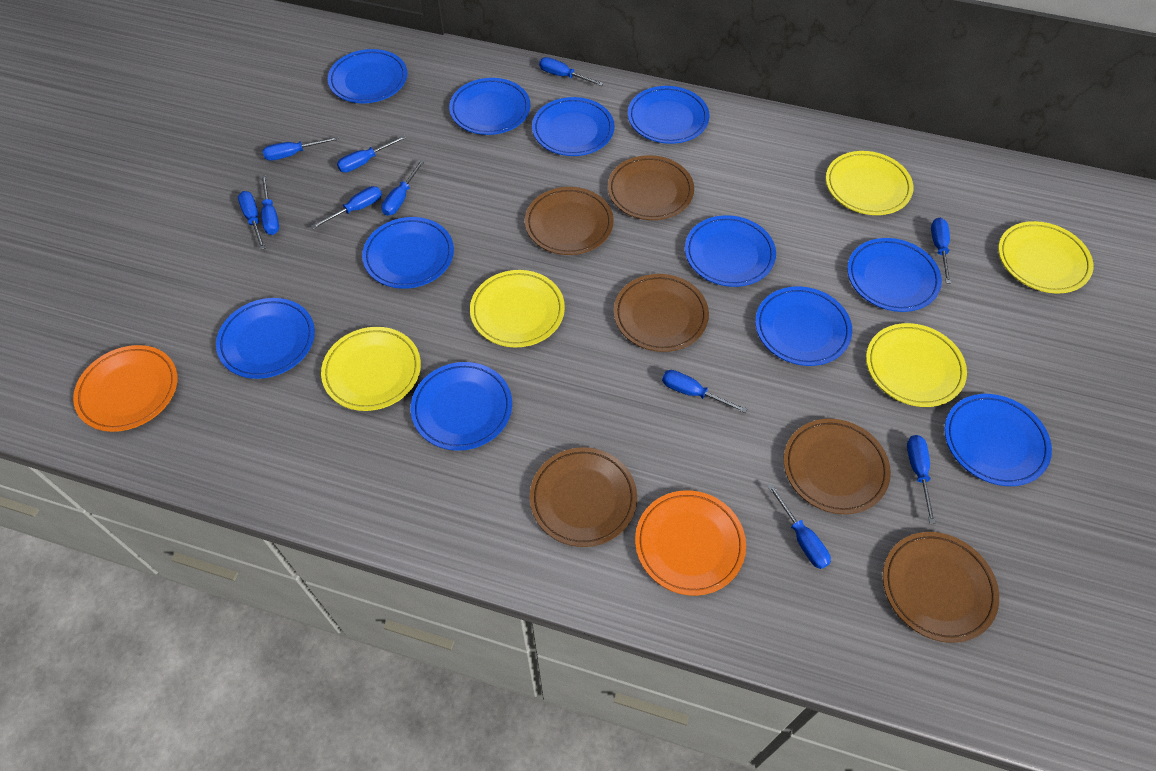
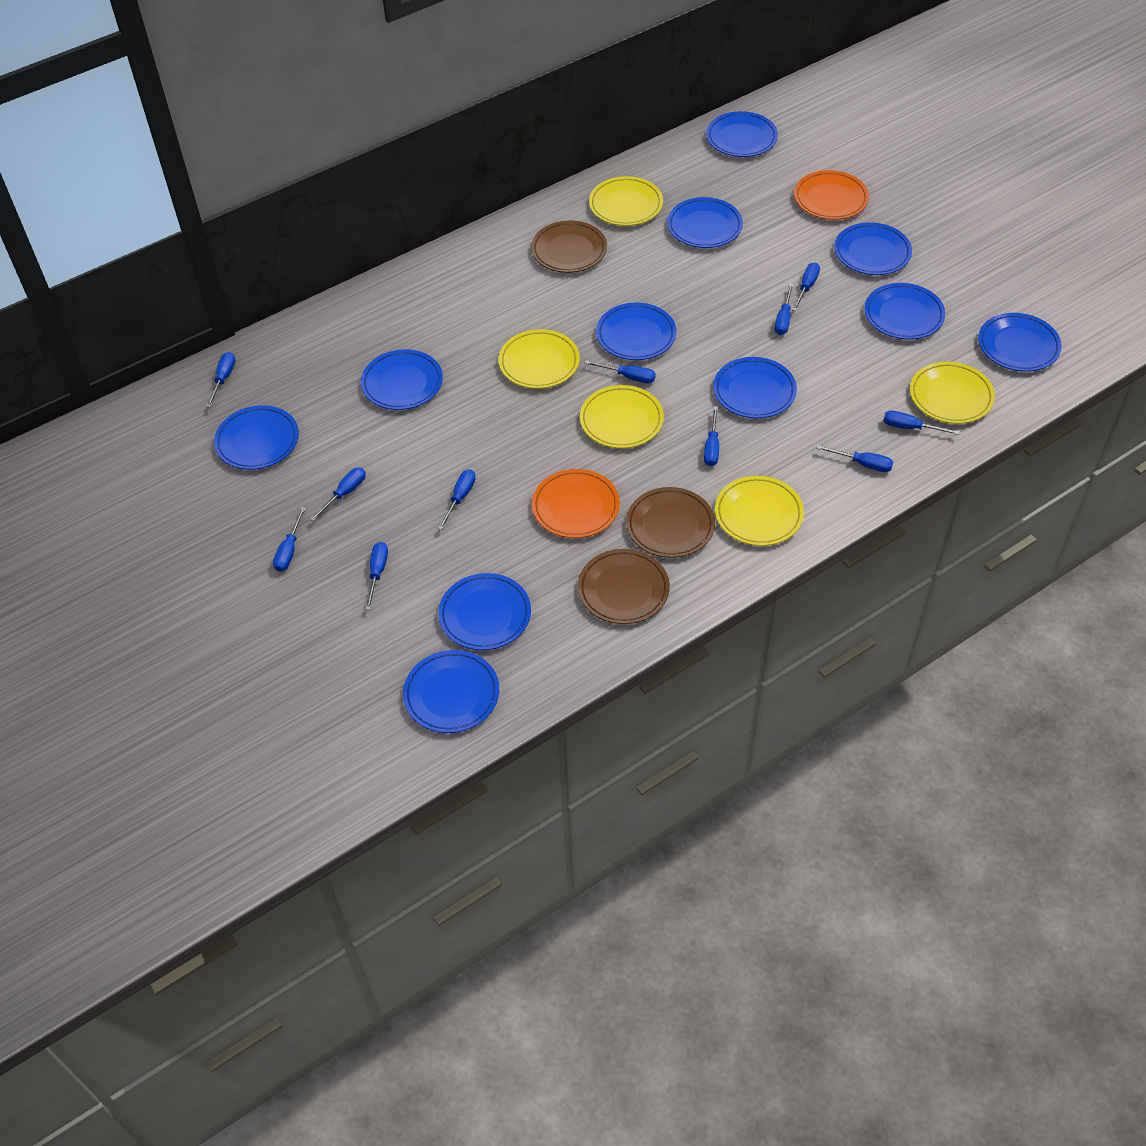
brown plate: 6 -> 3

